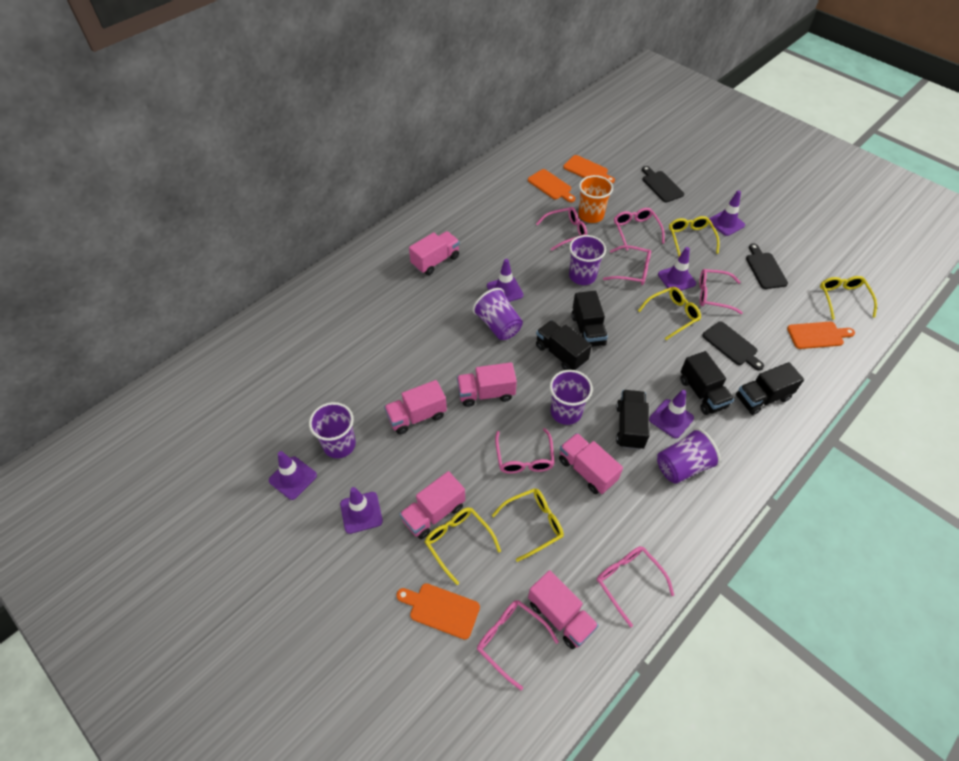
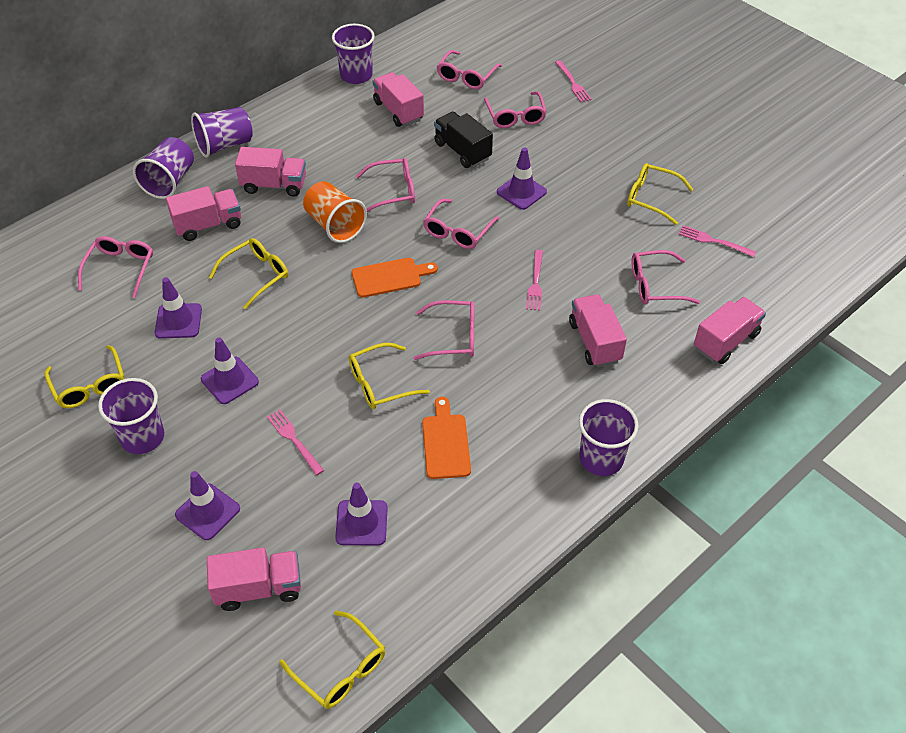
black cutting board: 3 -> 0
black truck: 5 -> 1
orange cutting board: 4 -> 2
pink fork: 0 -> 4
purple traffic cone: 6 -> 5

